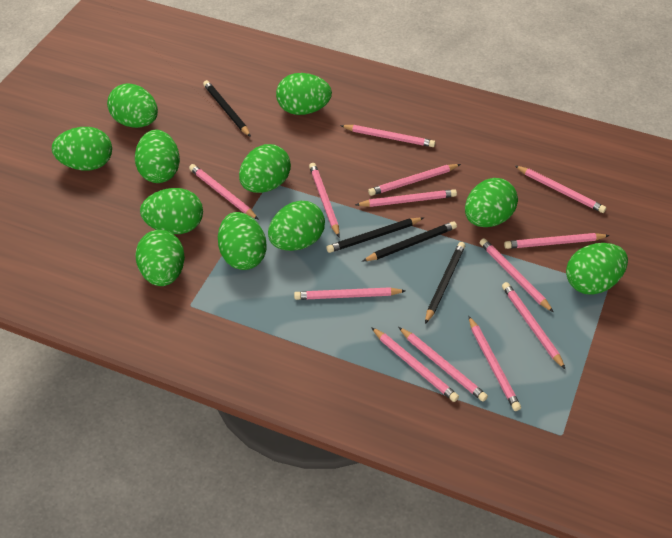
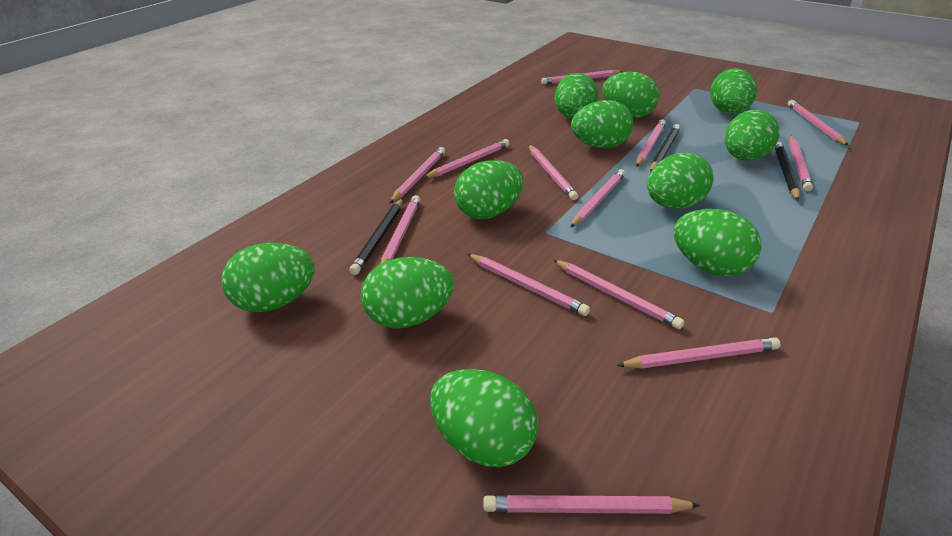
black pencil: 4 -> 3

